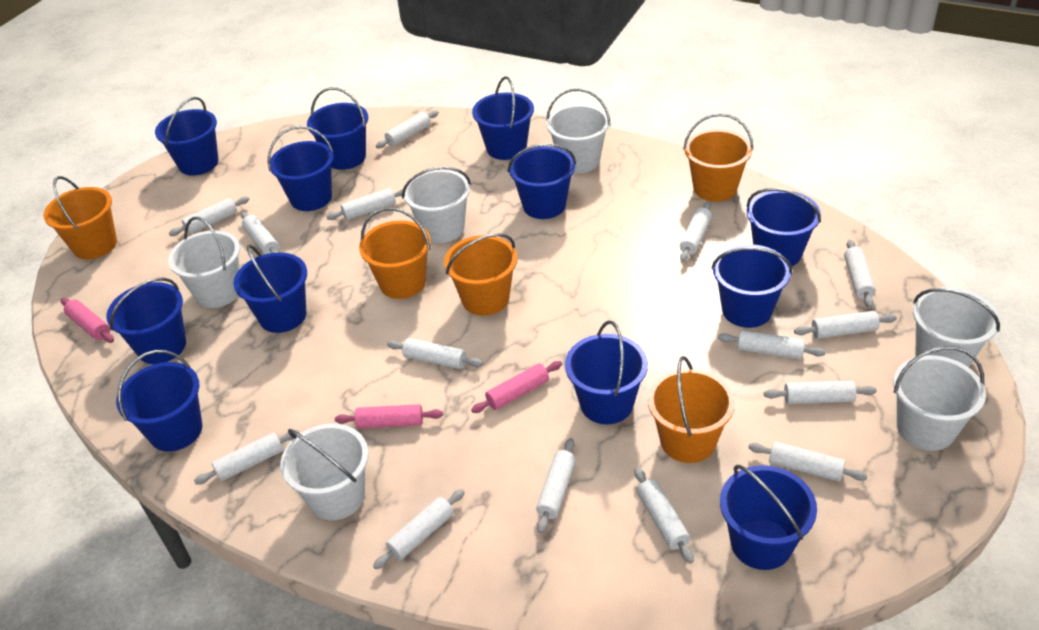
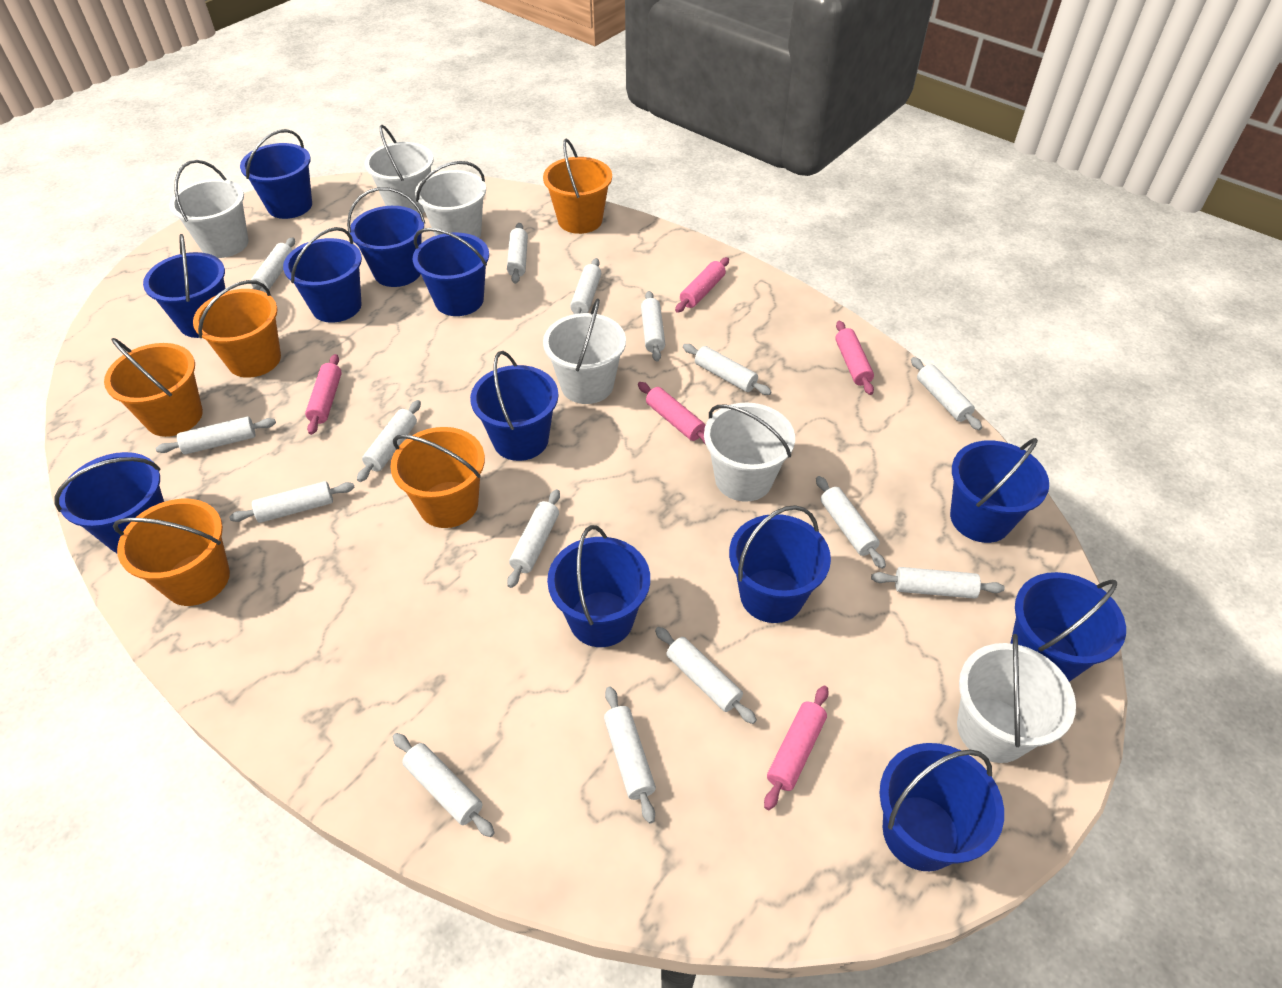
pink rolling pin: 3 -> 5

